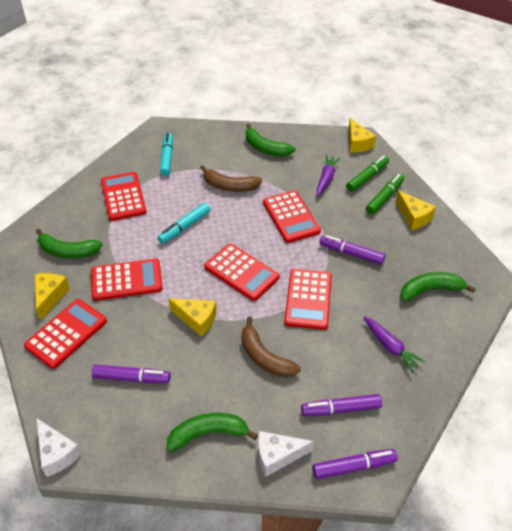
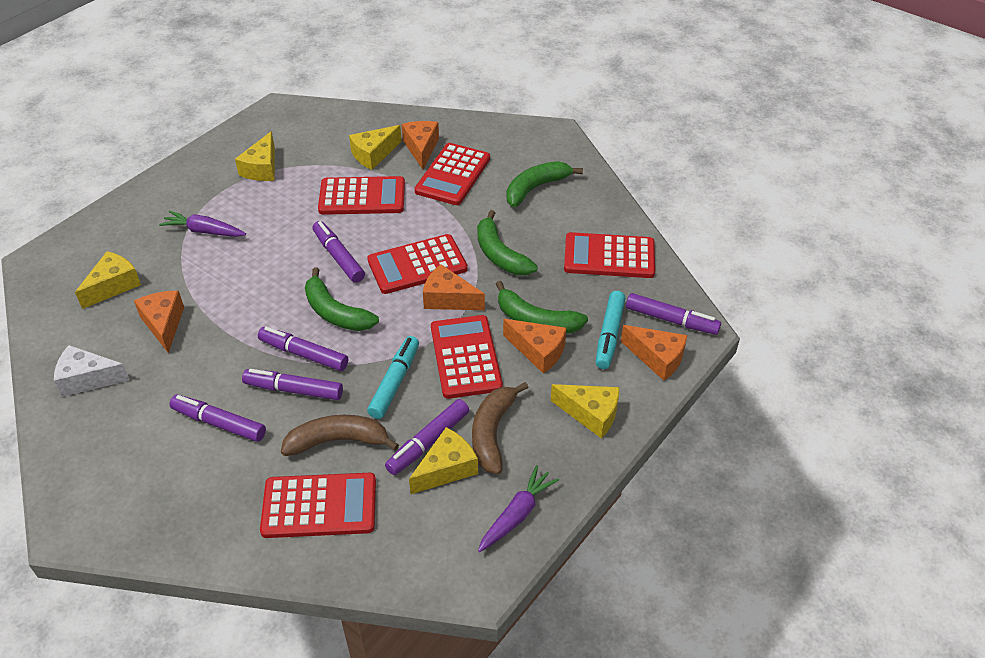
green marker: 2 -> 0
orange cheese: 0 -> 5
purple marker: 4 -> 6
white cheese: 2 -> 1
yellow cheese: 4 -> 5

